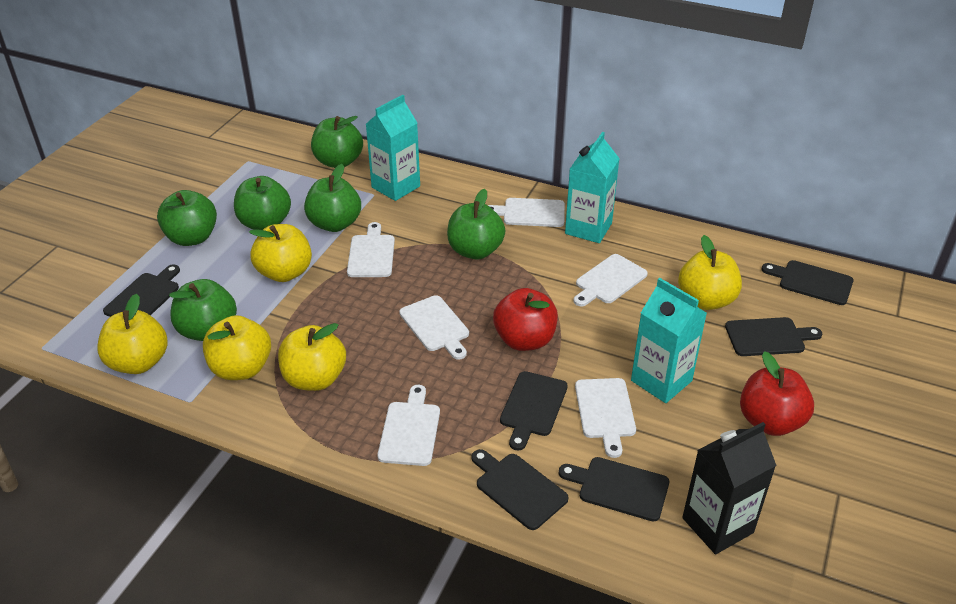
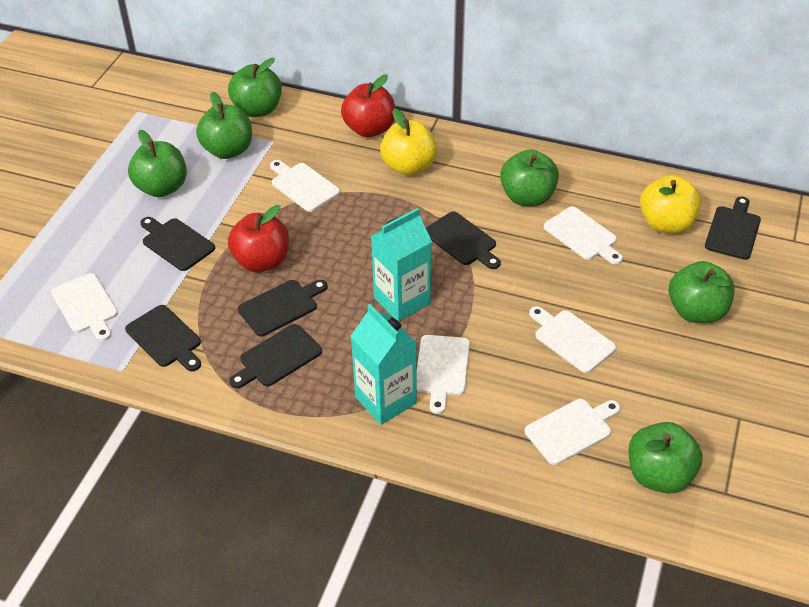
black carton: 1 -> 0
turquoise carton: 3 -> 2
yellow apple: 5 -> 2

